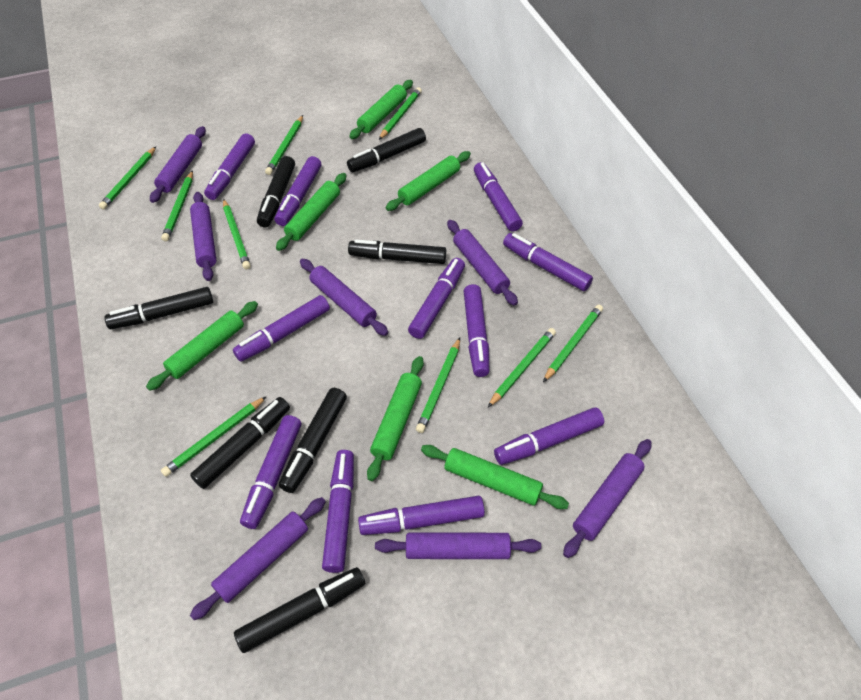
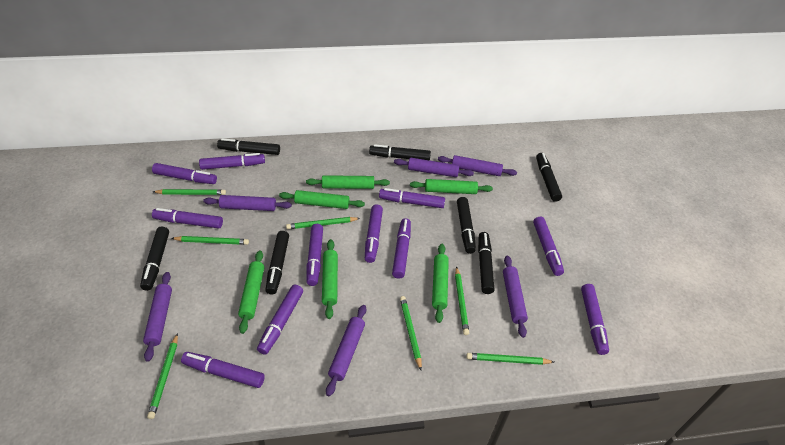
green pencil: 9 -> 7
purple rolling pin: 7 -> 6

